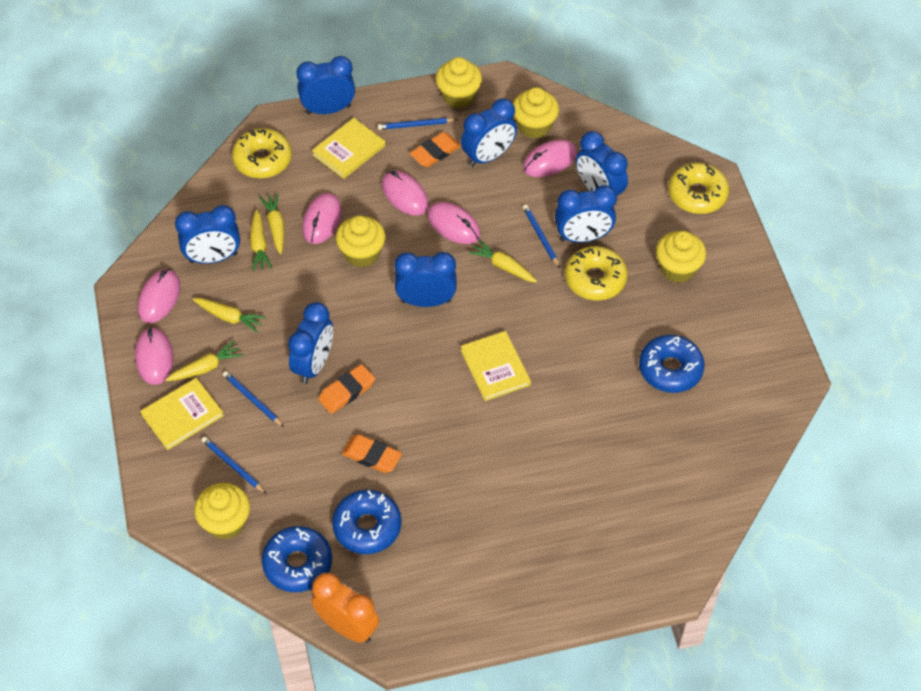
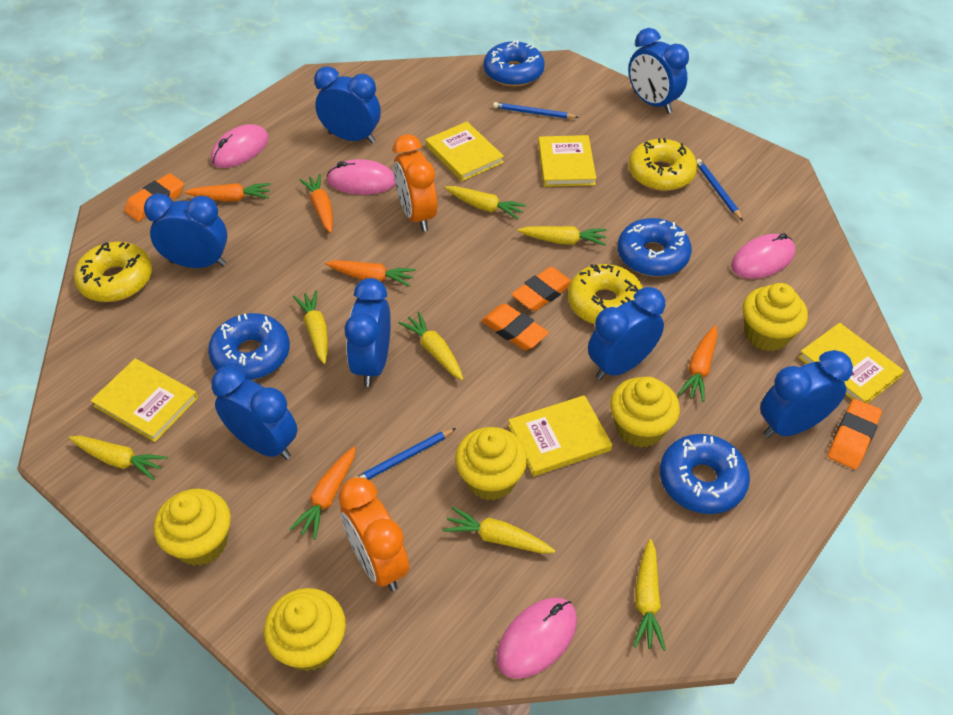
blue donut: 3 -> 4
blue pencil: 4 -> 3
orange carrot: 0 -> 5
orange clock: 1 -> 2
orange eraser: 3 -> 4
pink mouse: 6 -> 4
yellow book: 3 -> 5
yellow carrot: 5 -> 7

